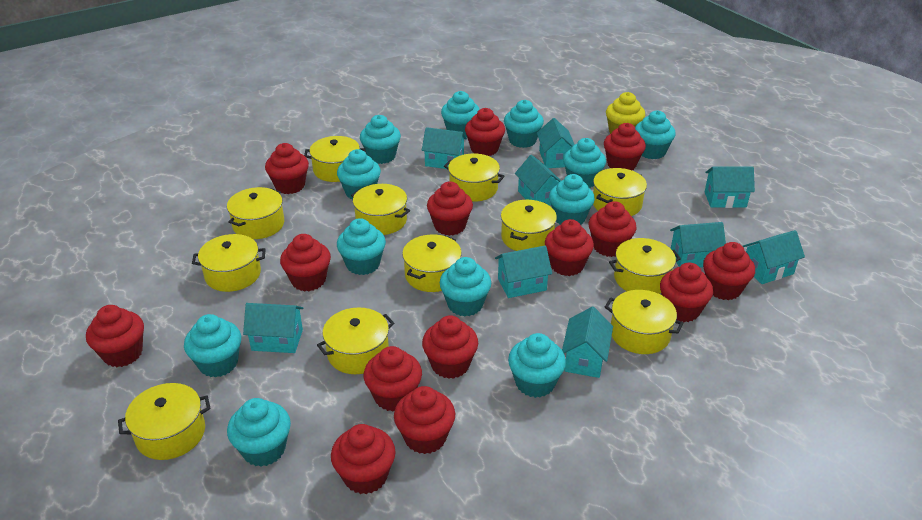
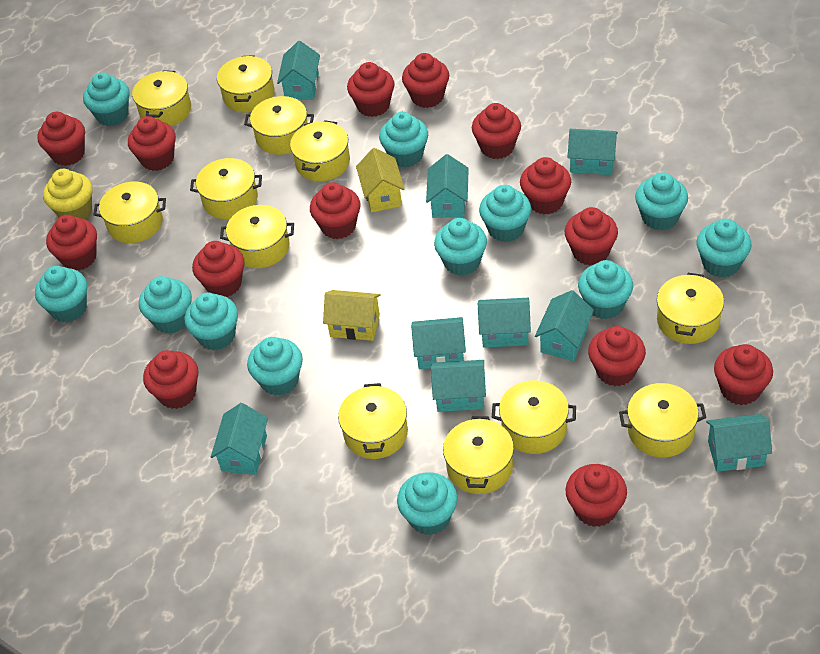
yellow house: 0 -> 2

